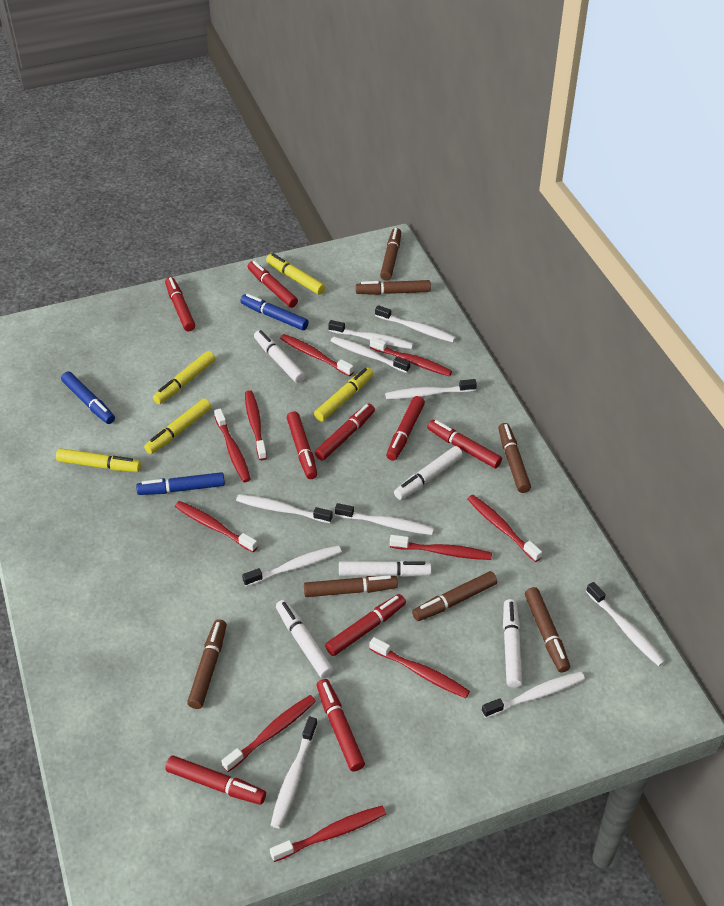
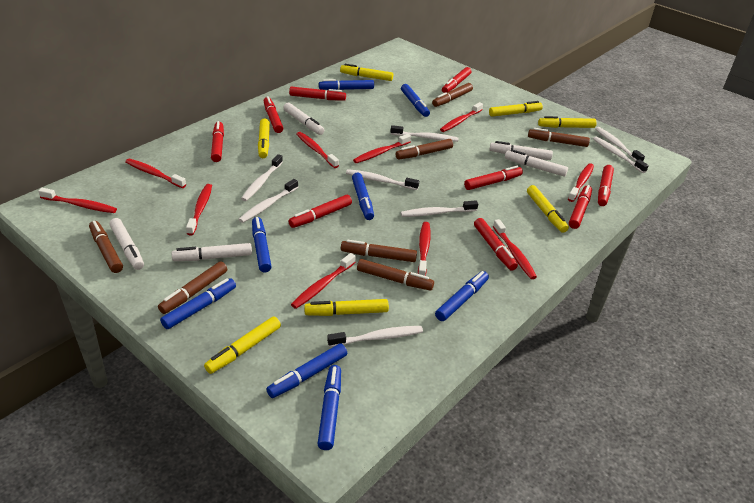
blue marker: 3 -> 8
white toothbrush: 10 -> 8
yellow marker: 5 -> 7

